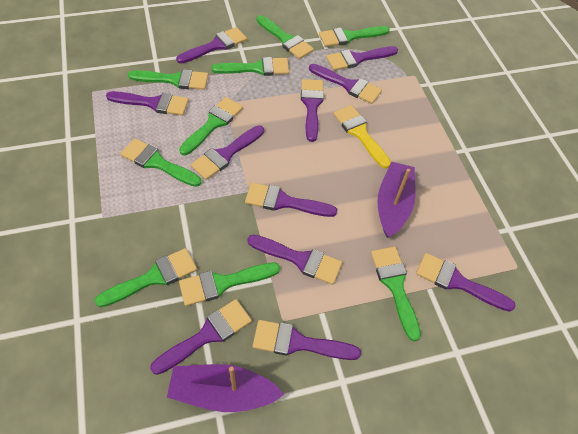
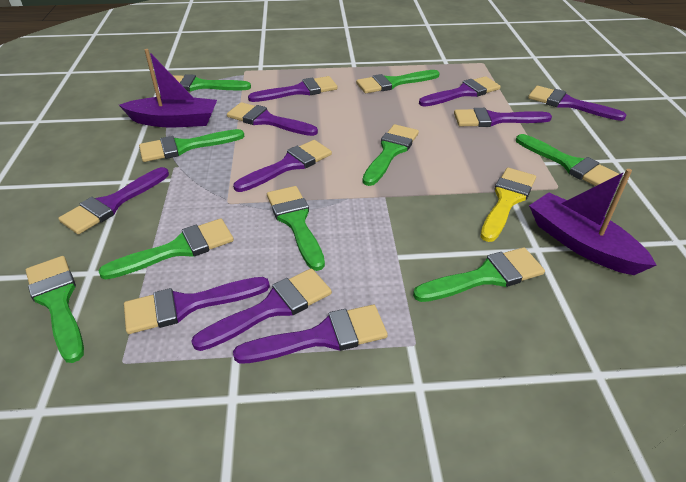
purple brush: 11 -> 10

